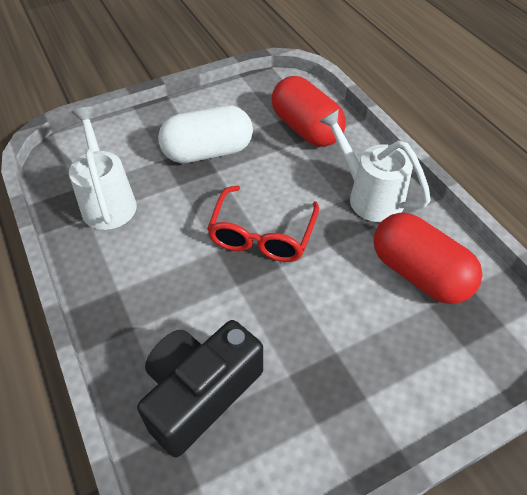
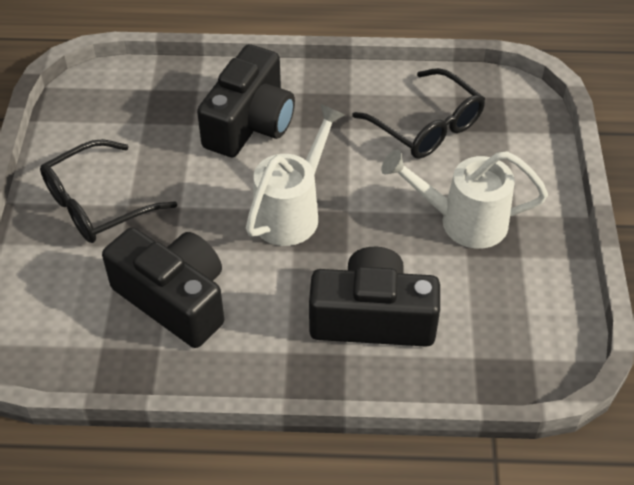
black camera: 1 -> 3
black glasses: 0 -> 2
red capsule: 2 -> 0
red glasses: 1 -> 0
white capsule: 1 -> 0

